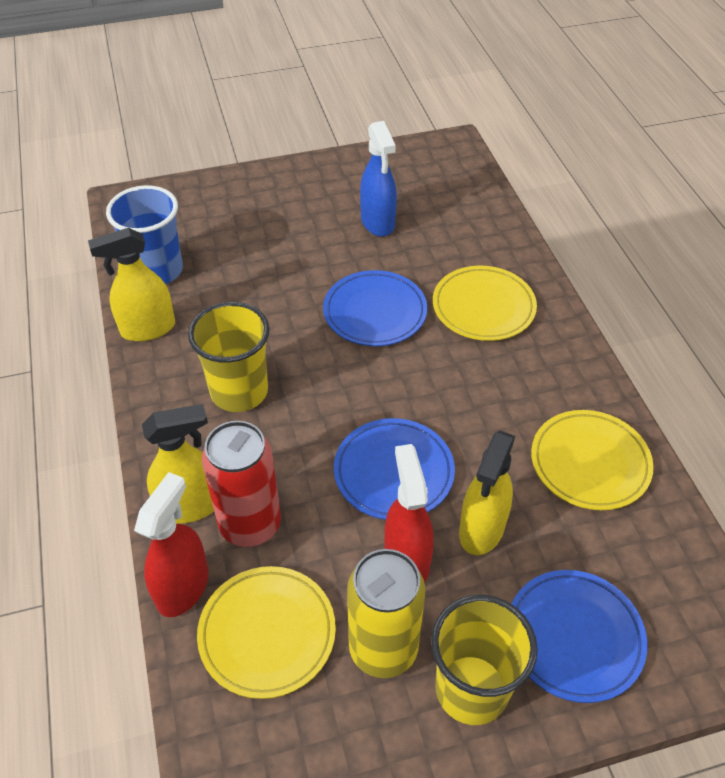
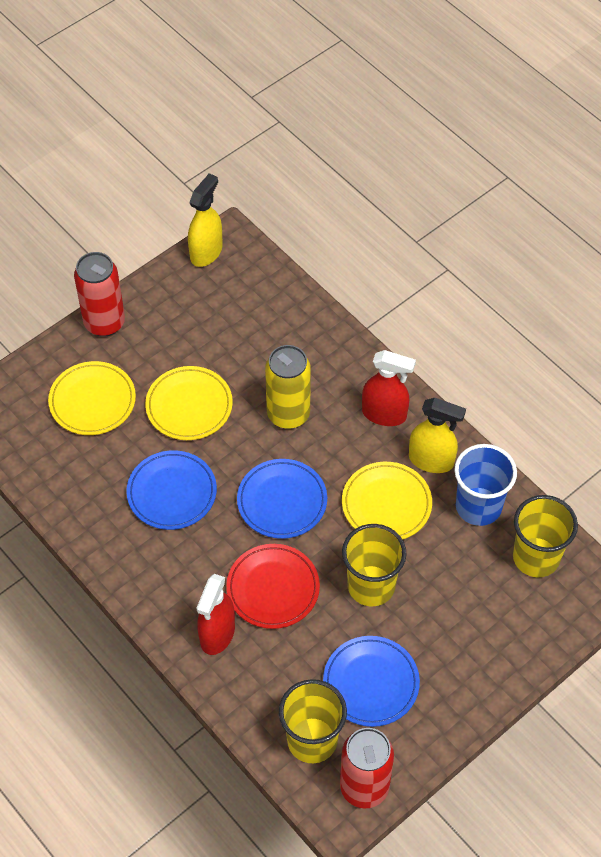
blue spray bottle: 1 -> 0
red can: 1 -> 2
red plate: 0 -> 1
yellow cup: 2 -> 3
yellow spray bottle: 3 -> 2

